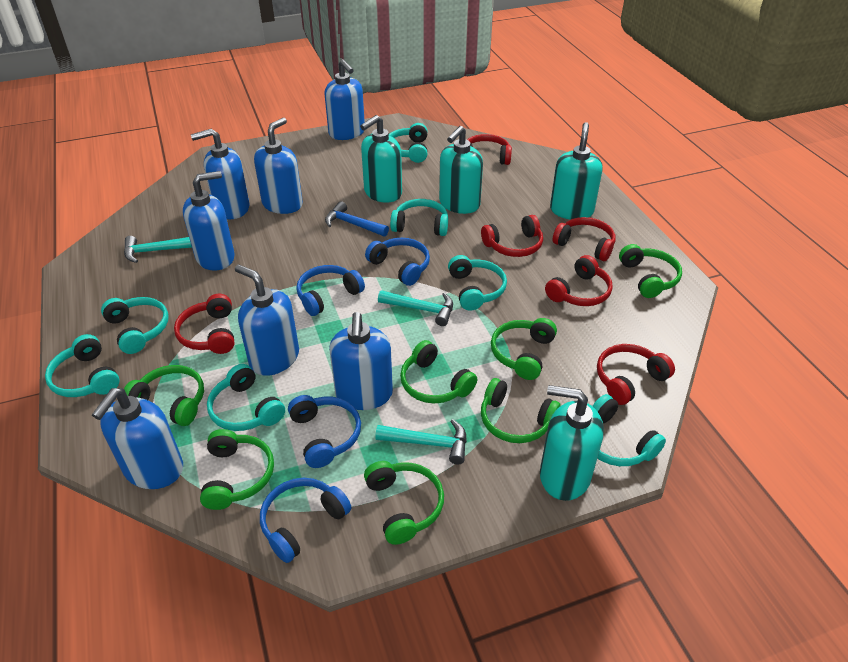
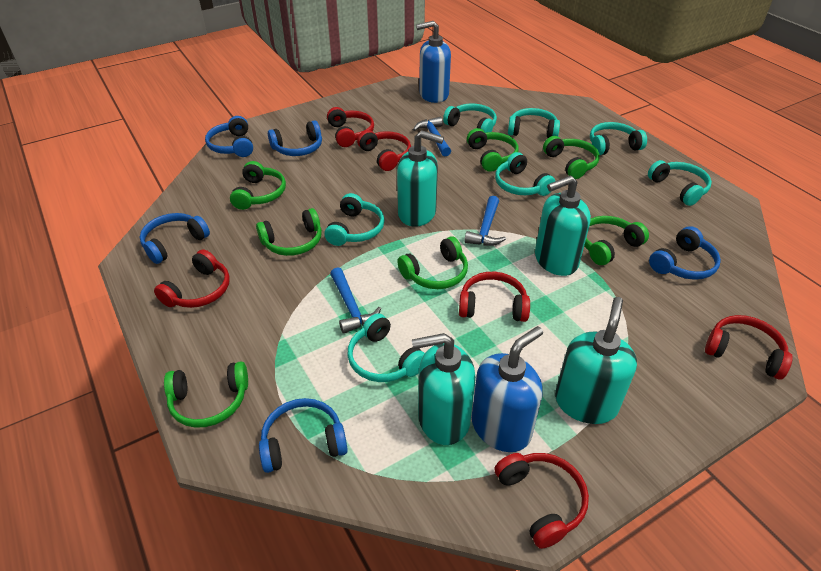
blue hammer: 1 -> 3
blue headphones: 4 -> 5
blue soap dispenser: 7 -> 2
turquoise hammer: 3 -> 0

